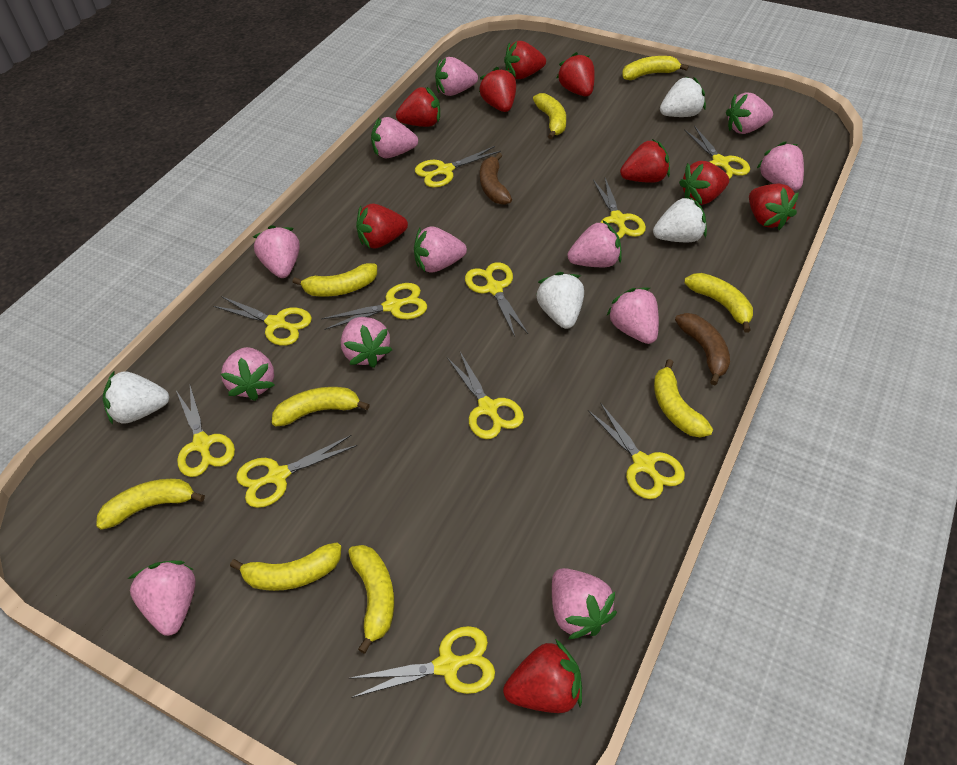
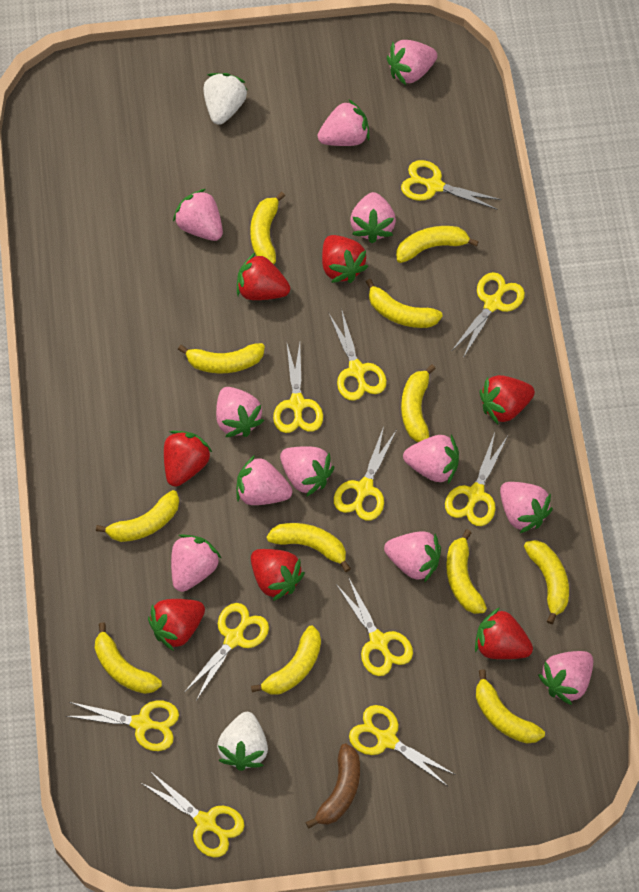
brown banana: 2 -> 1
red strawberry: 9 -> 7
white strawberry: 4 -> 2
yellow banana: 9 -> 12

